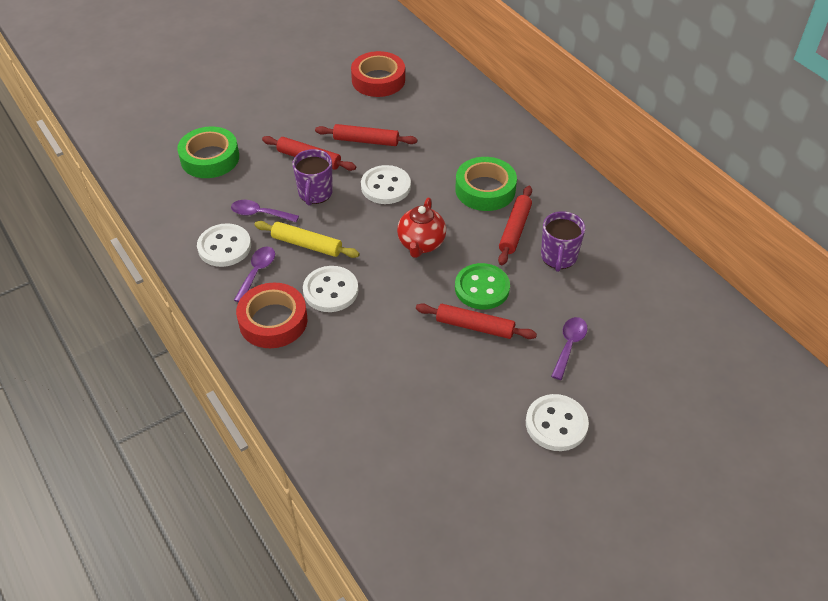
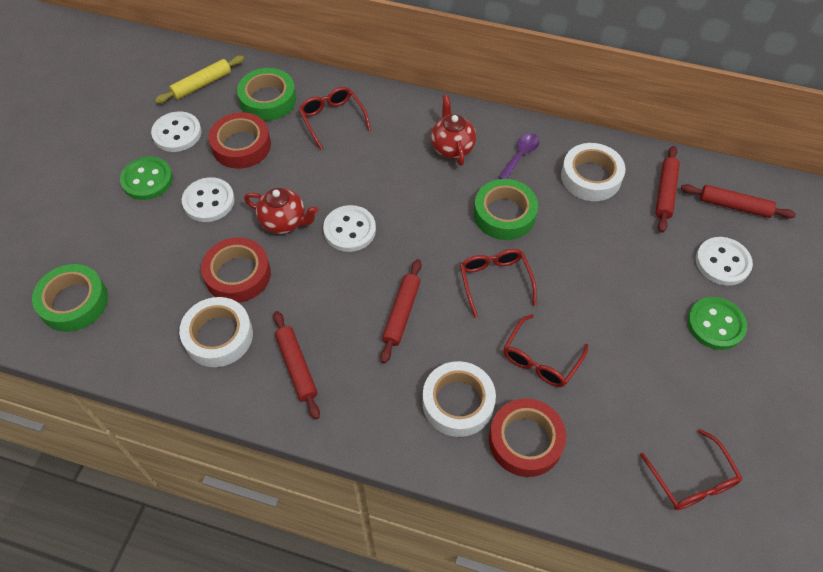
green button: 1 -> 2
green tape: 2 -> 3
purple mug: 2 -> 0
purple spoon: 3 -> 1
red glasses: 0 -> 4
red tape: 2 -> 3
red teapot: 1 -> 2
white tape: 0 -> 3

